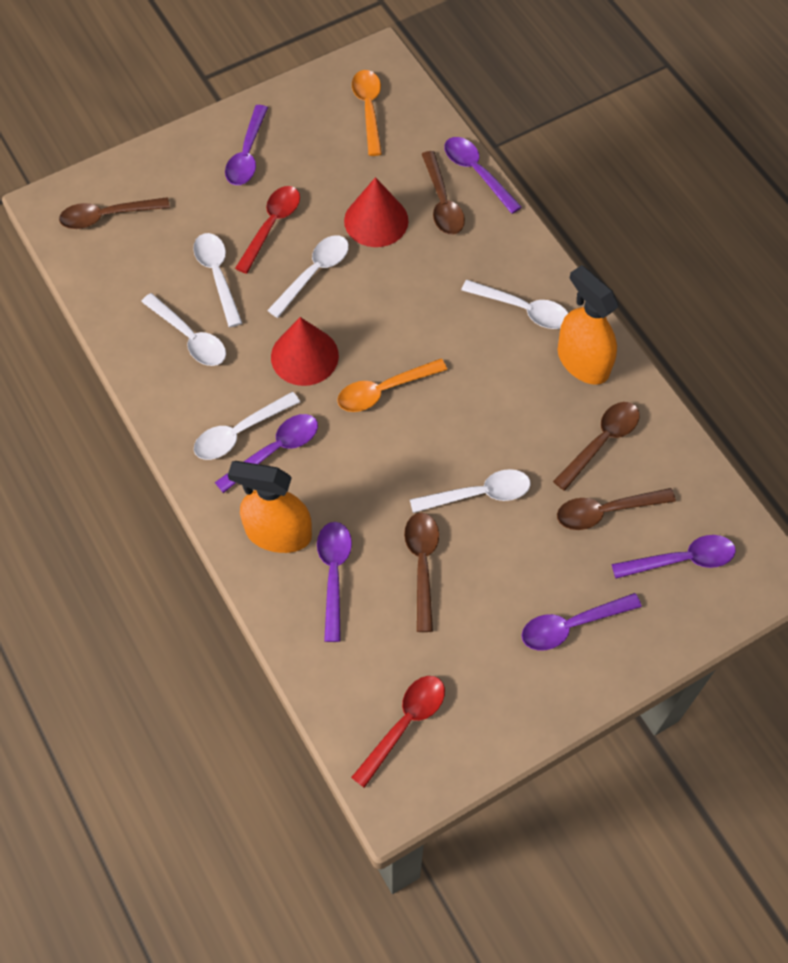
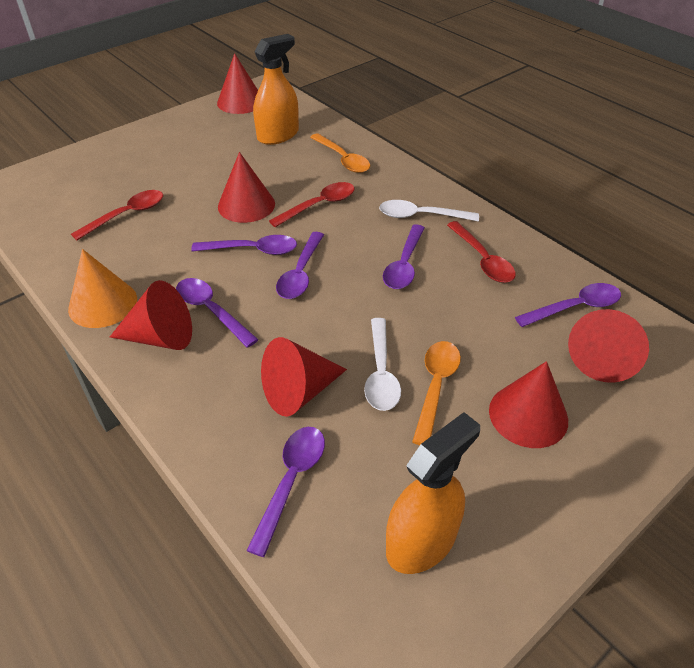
brown spoon: 5 -> 0
orange cone: 0 -> 1
red cone: 2 -> 6
red spoon: 2 -> 3
white spoon: 6 -> 2

